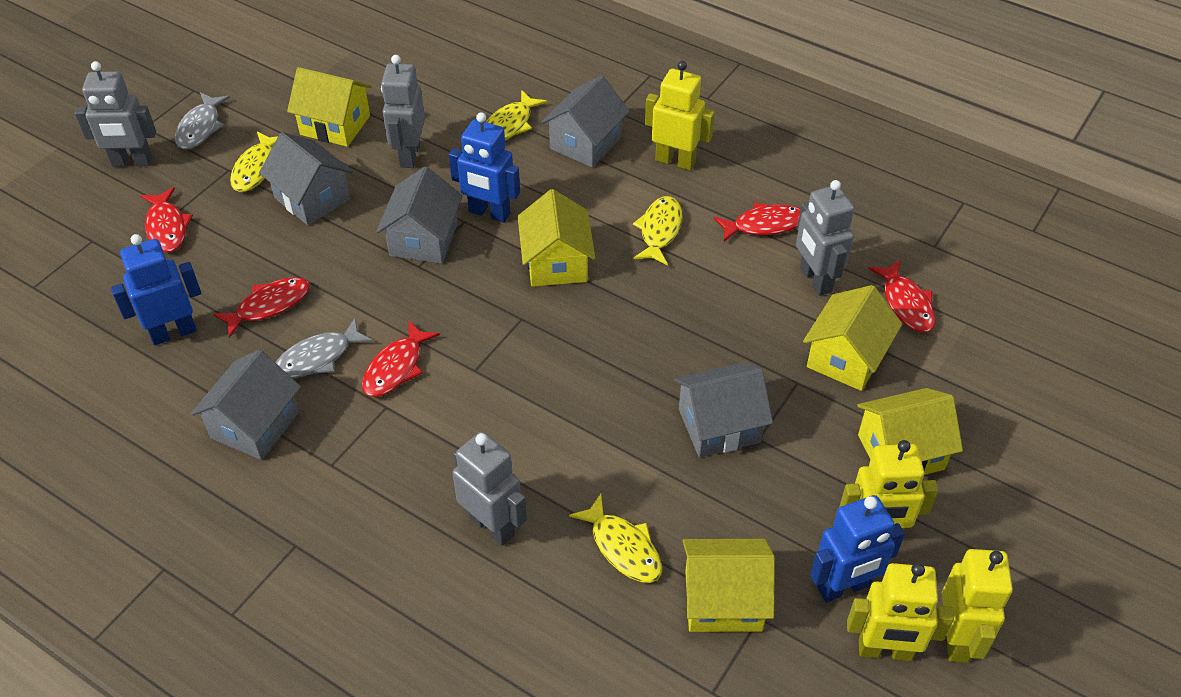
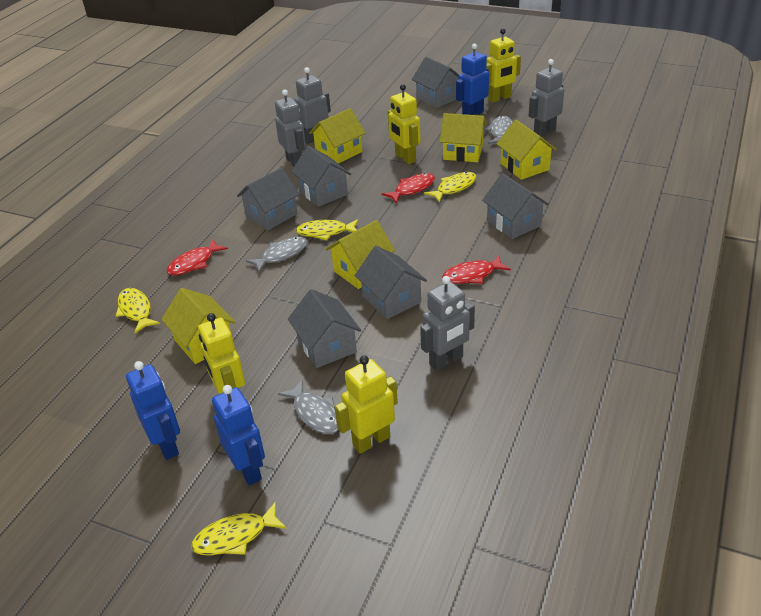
grey fish: 2 -> 3
grey house: 5 -> 6
red fish: 5 -> 3

